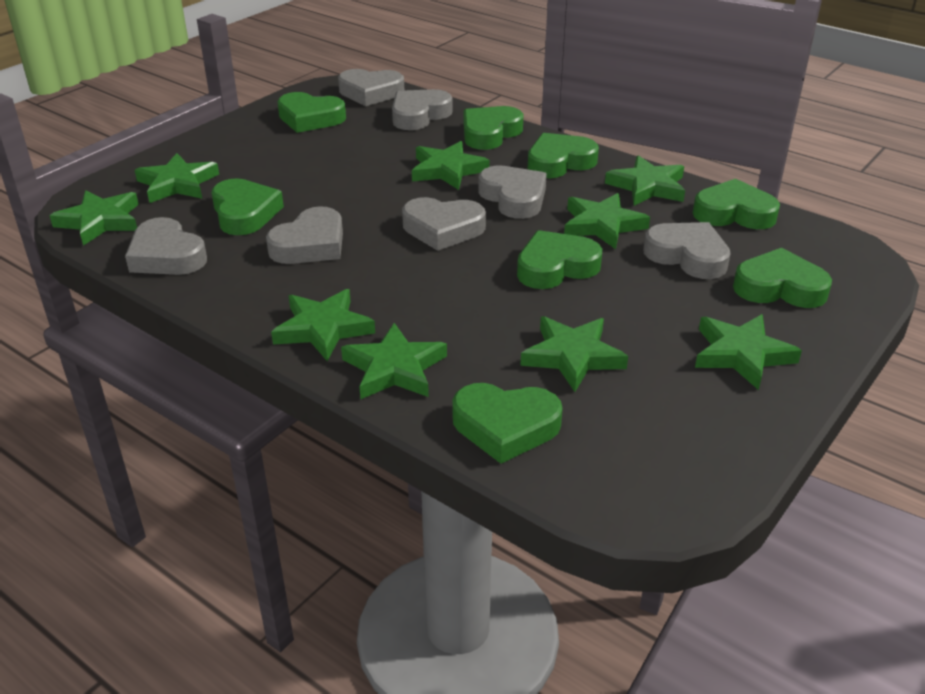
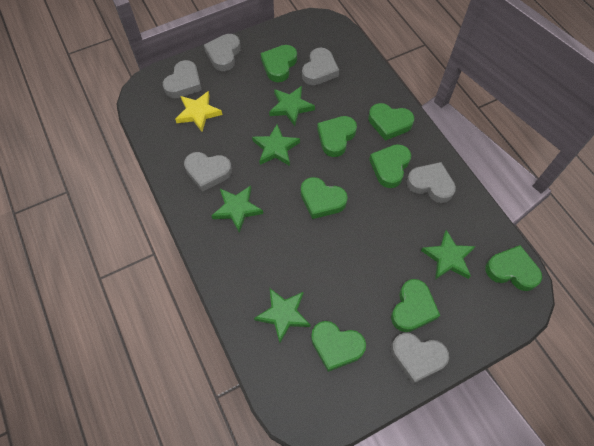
green star: 9 -> 5
grey heart: 7 -> 6
yellow star: 0 -> 1

